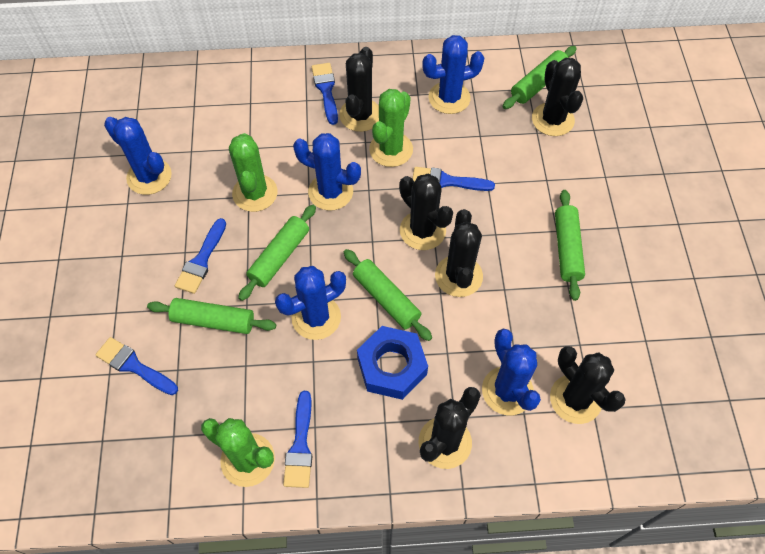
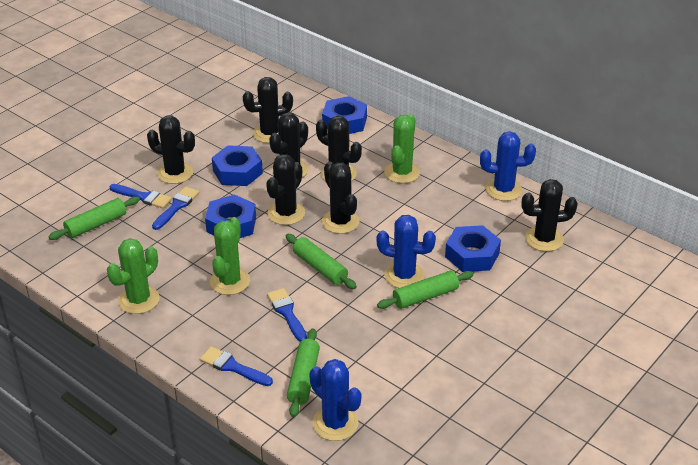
black cactus: 6 -> 7
blue brush: 5 -> 4
blue cactus: 5 -> 3
blue nut: 1 -> 4
green rolling pin: 5 -> 4

